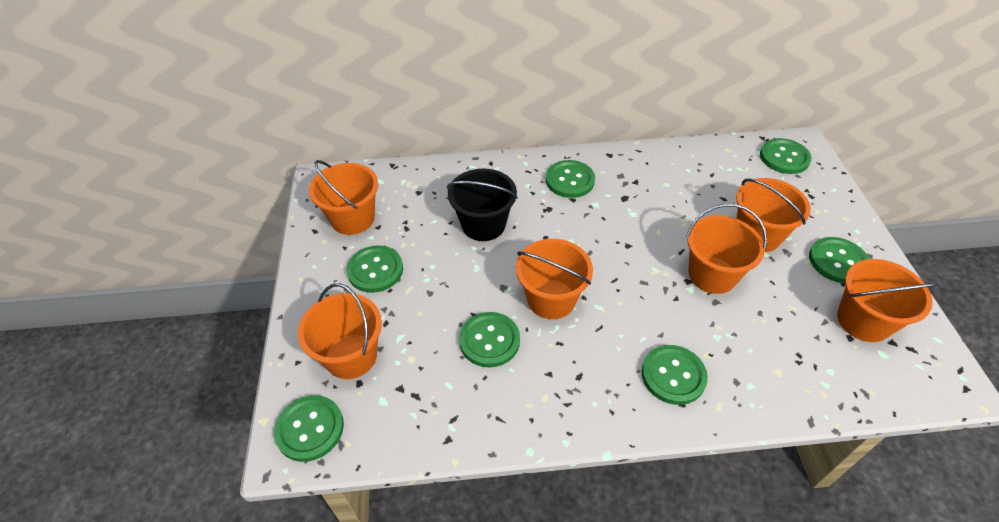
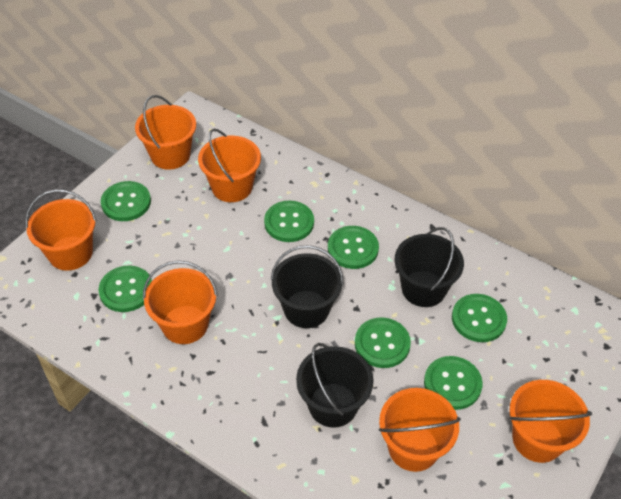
black bucket: 1 -> 3

